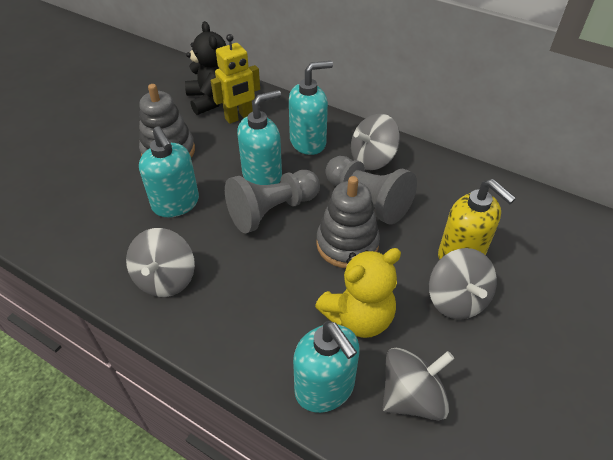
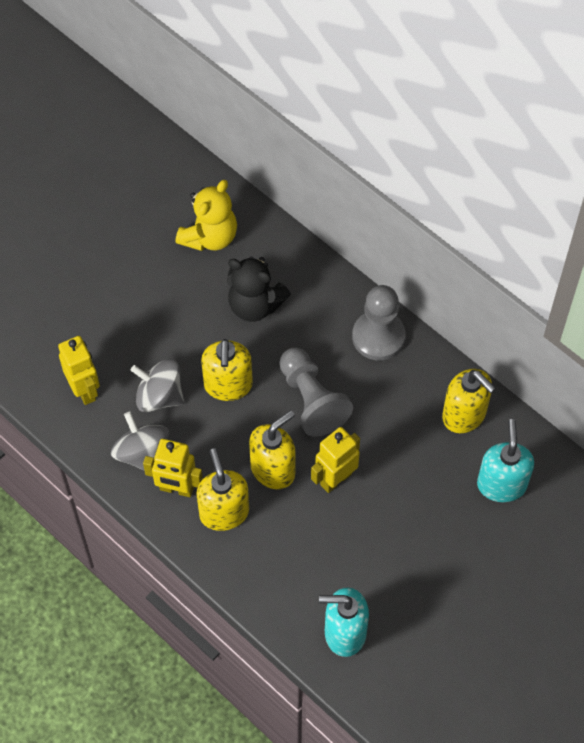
grey spinning top: 4 -> 2
grey stacking toy: 2 -> 0
turquoise soap dispenser: 4 -> 2
yellow robot: 1 -> 3
yellow soap dispenser: 1 -> 4

